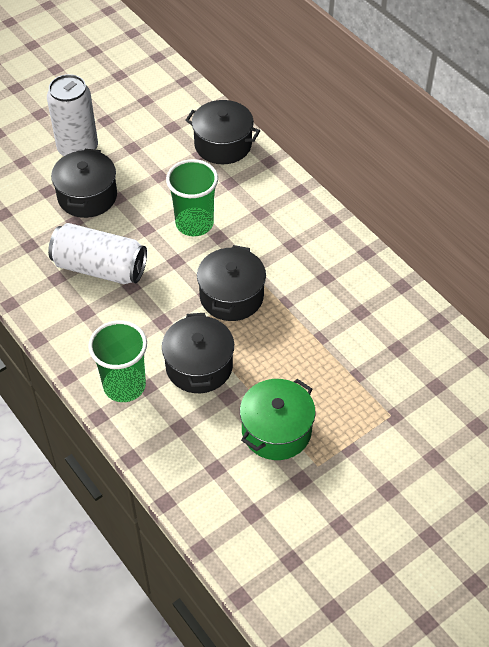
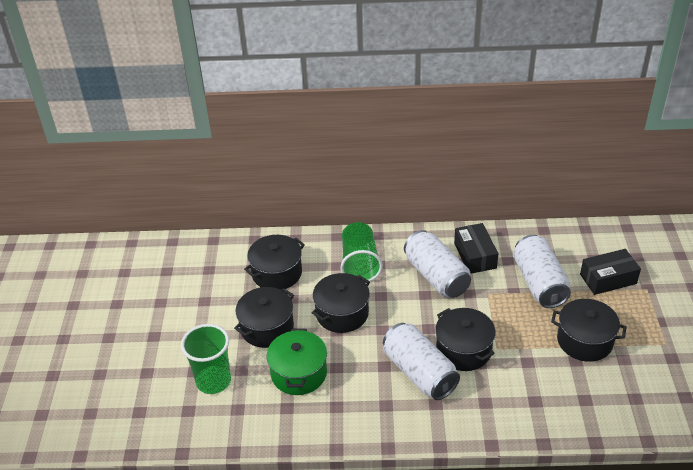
black box: 0 -> 2
black pot: 4 -> 5
white can: 2 -> 3

